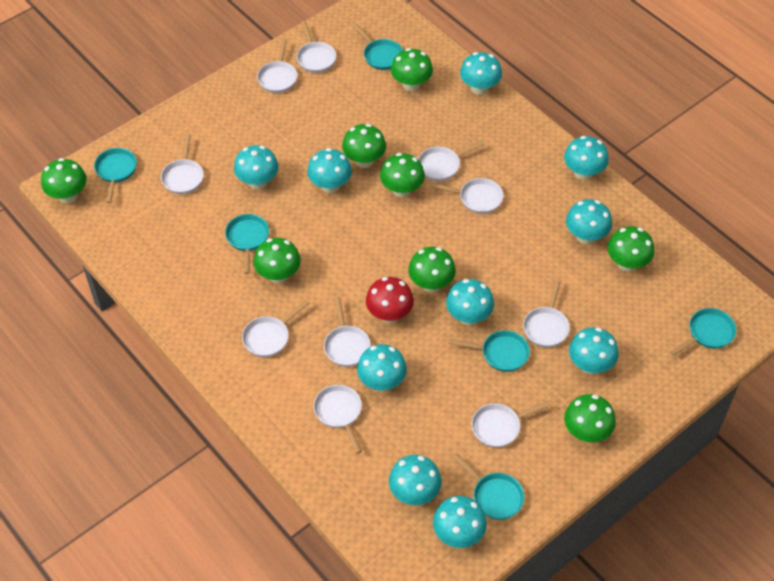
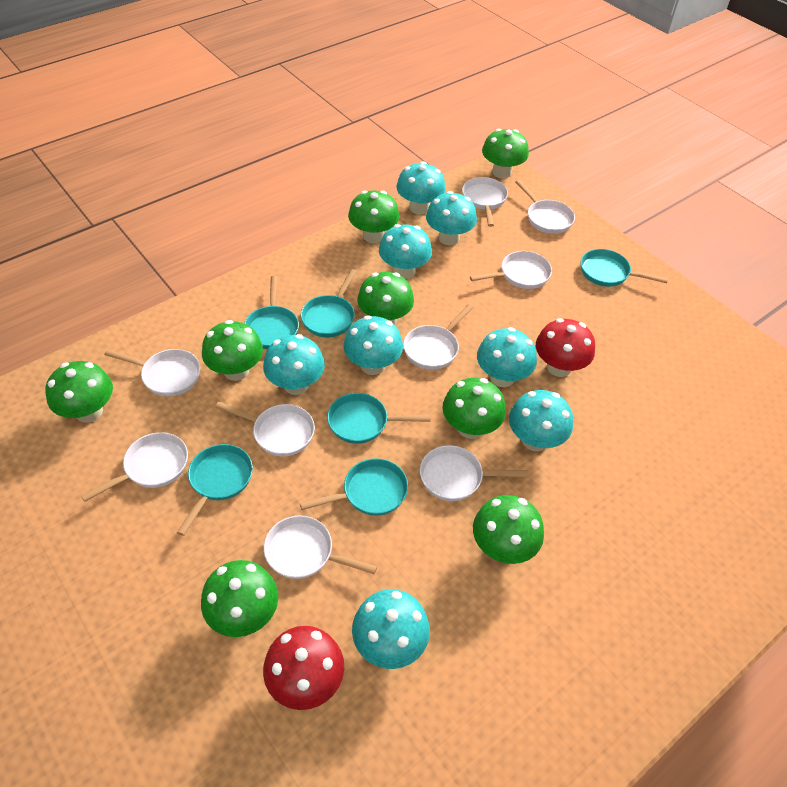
red mushroom: 1 -> 2
turquoise mushroom: 10 -> 8
white pan: 10 -> 9

